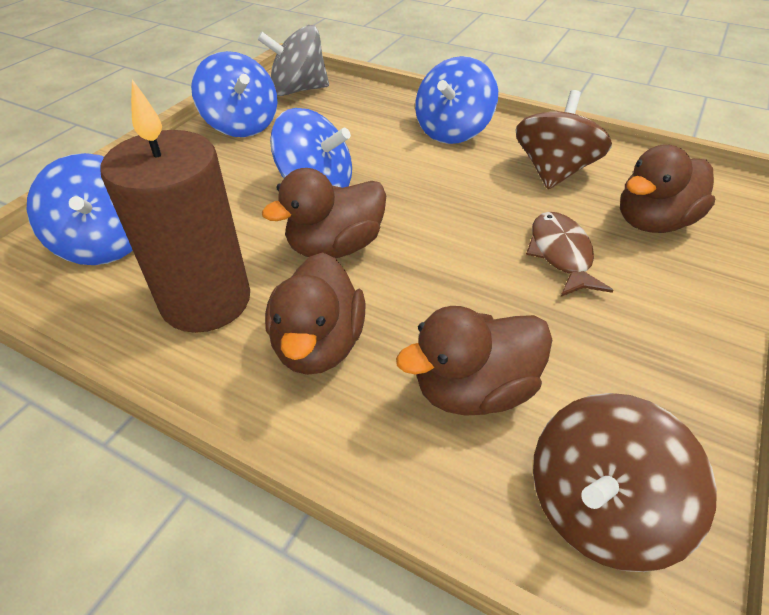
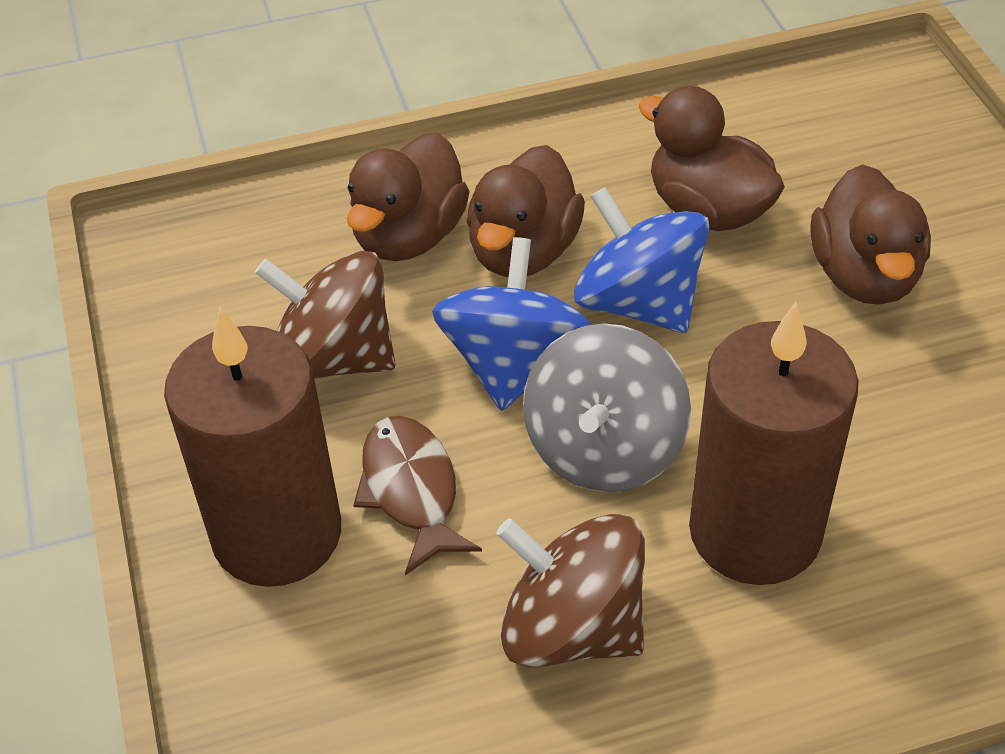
blue spinning top: 4 -> 2
brown candle: 1 -> 2

